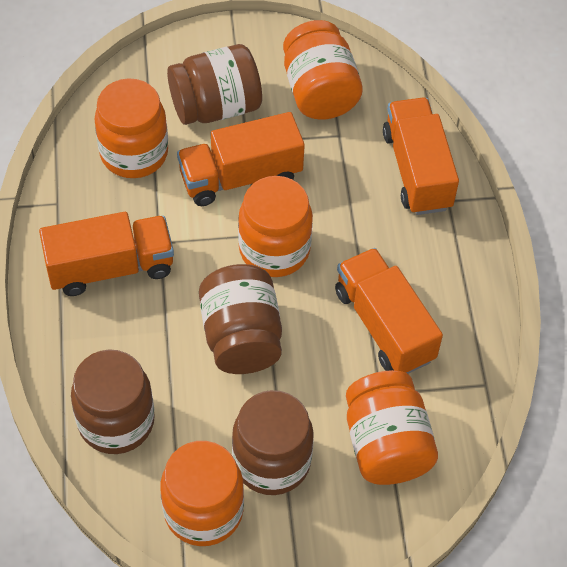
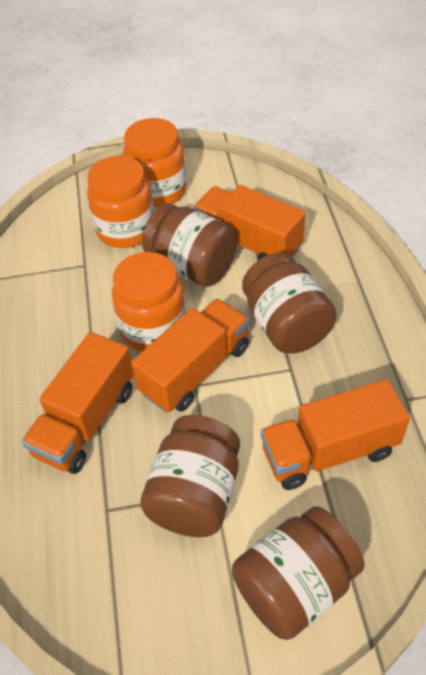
orange jar: 5 -> 3

